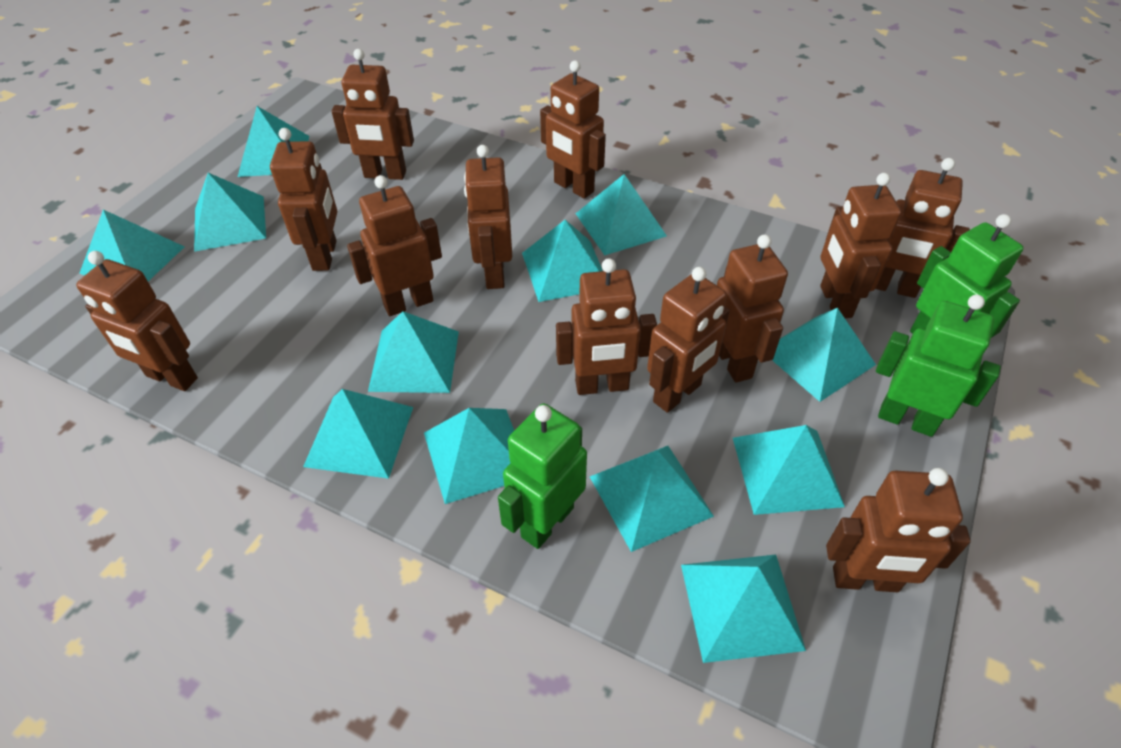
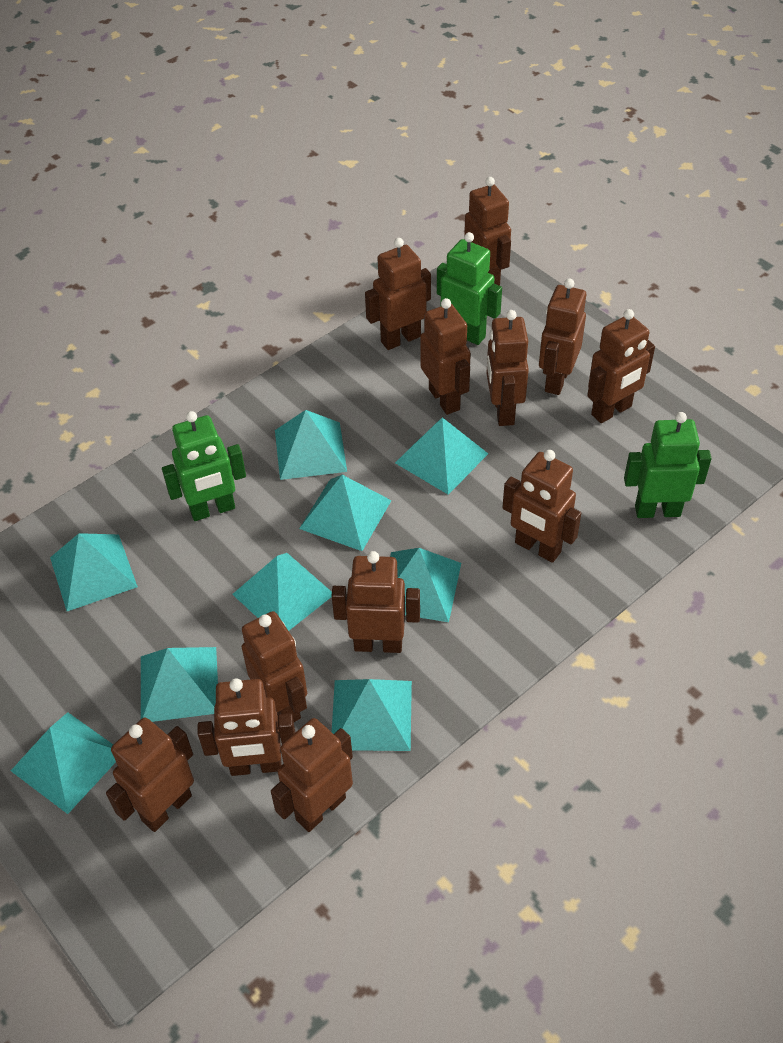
turquoise pyramid: 12 -> 9

